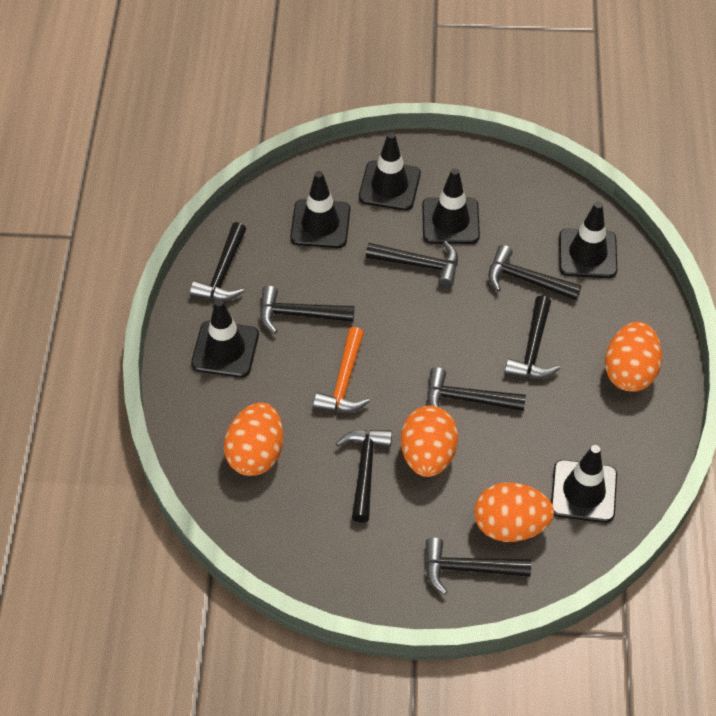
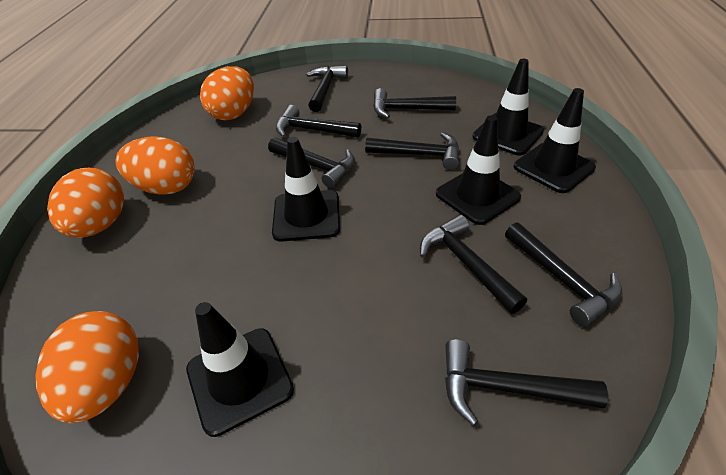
black traffic cone: 6 -> 5
orange hammer: 1 -> 0

